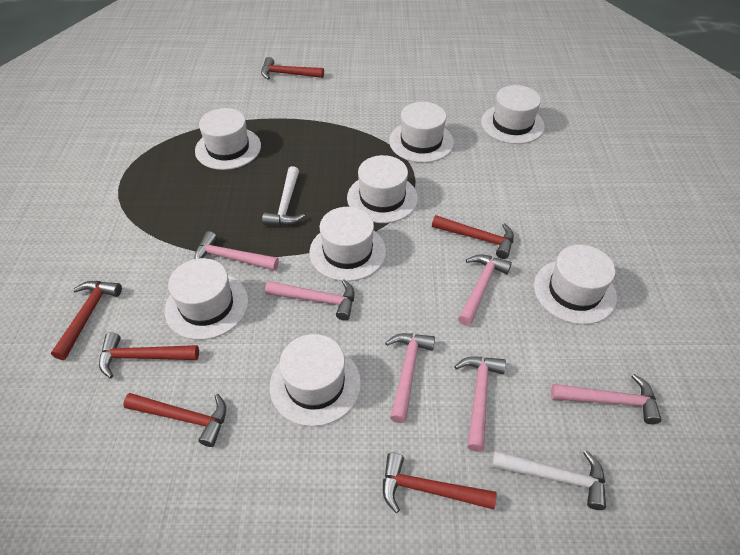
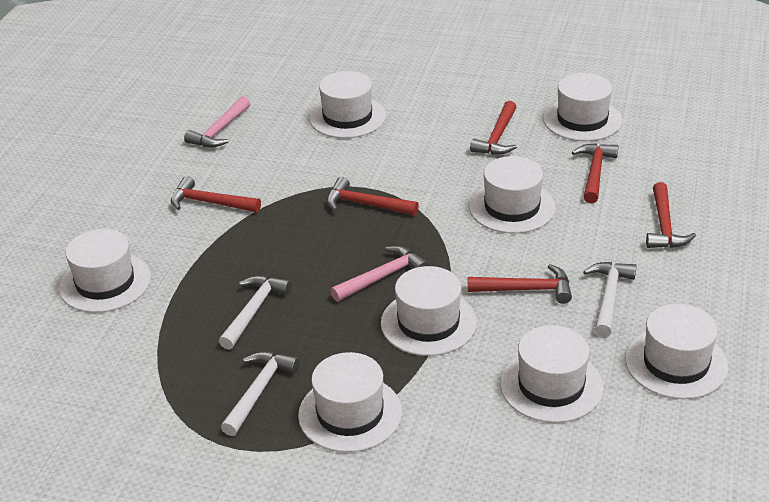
pink hammer: 6 -> 2
white hammer: 2 -> 3

